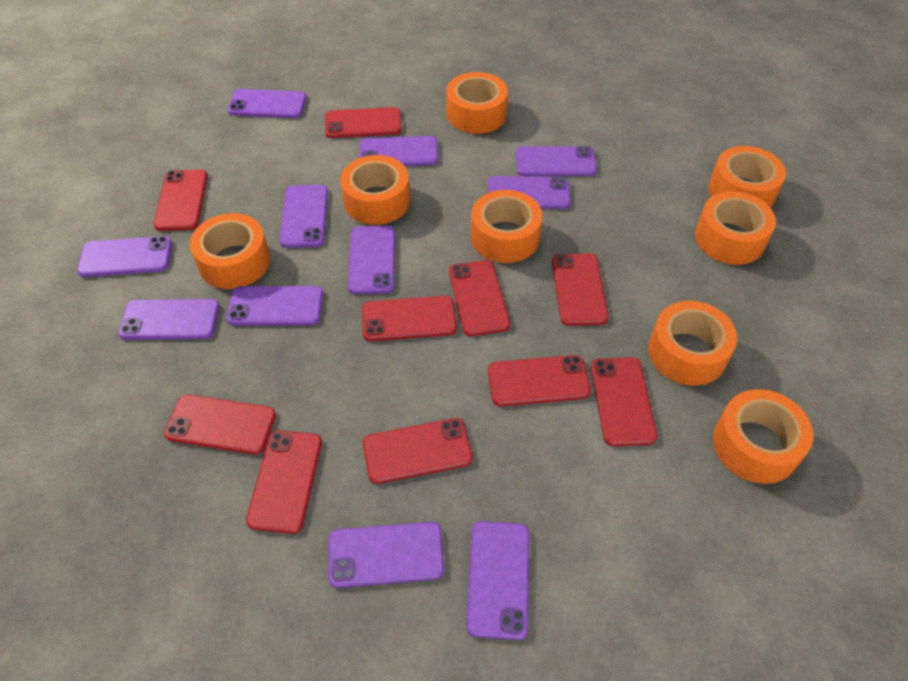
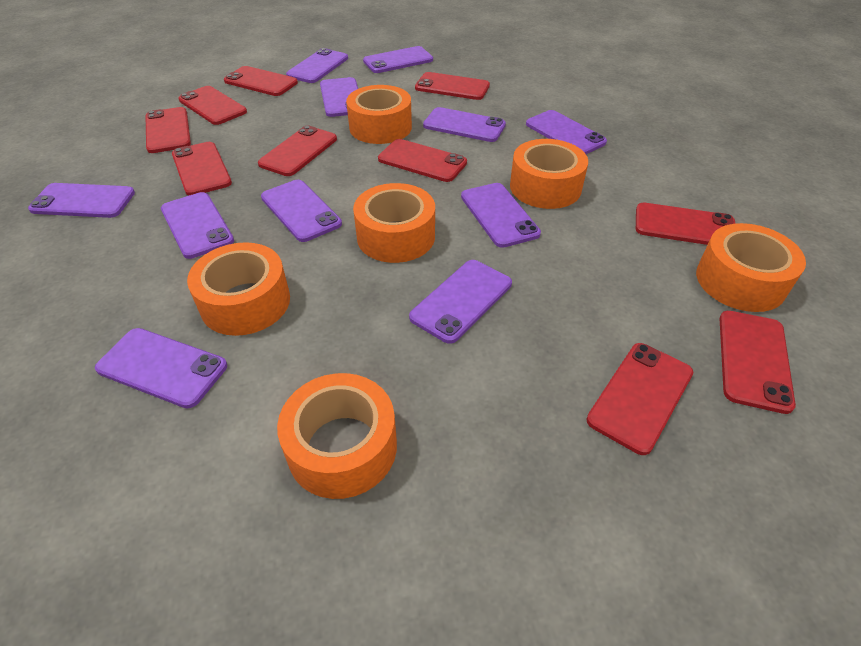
orange tape: 8 -> 6

